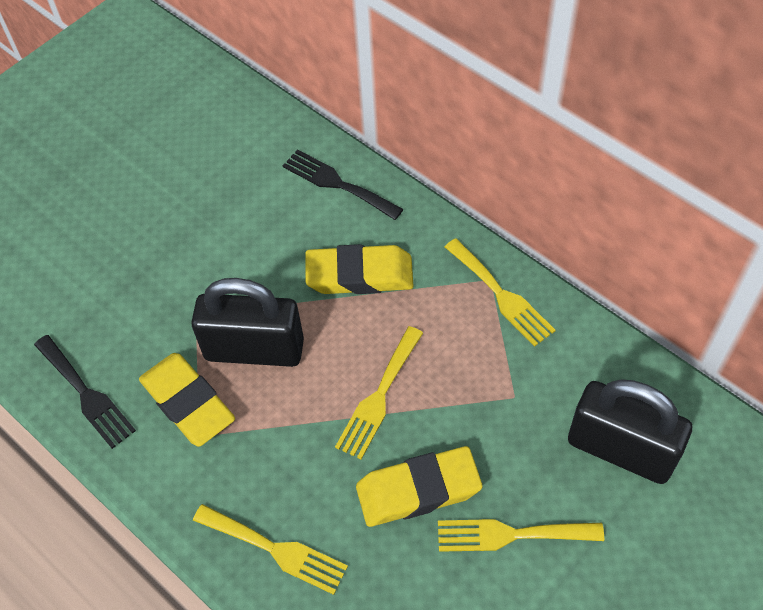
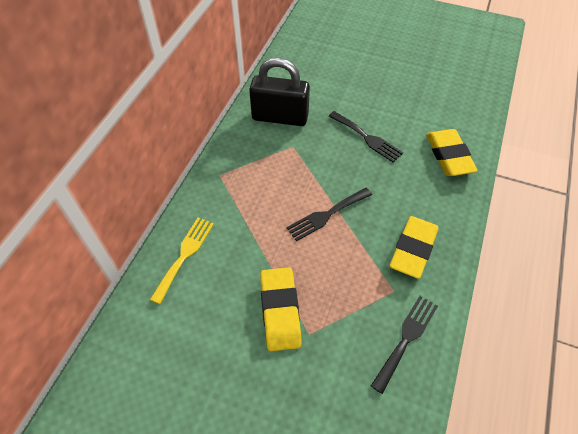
black fork: 2 -> 3
black padlock: 2 -> 1
yellow fork: 4 -> 1

